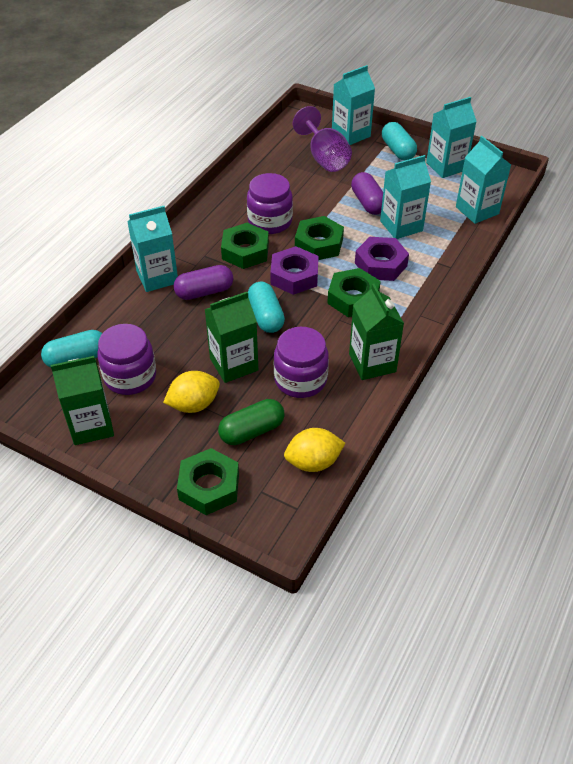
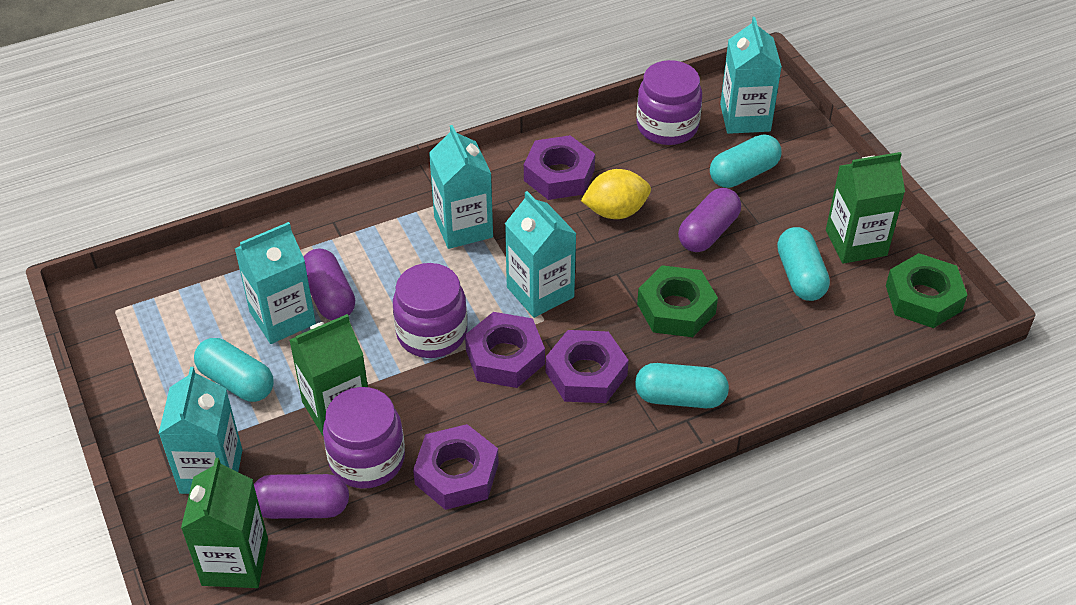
green capsule: 1 -> 0
green nut: 4 -> 2
purple capsule: 2 -> 3
purple goblet: 1 -> 0
purple nut: 2 -> 4
turquoise capsule: 3 -> 4
yellow lemon: 2 -> 1

